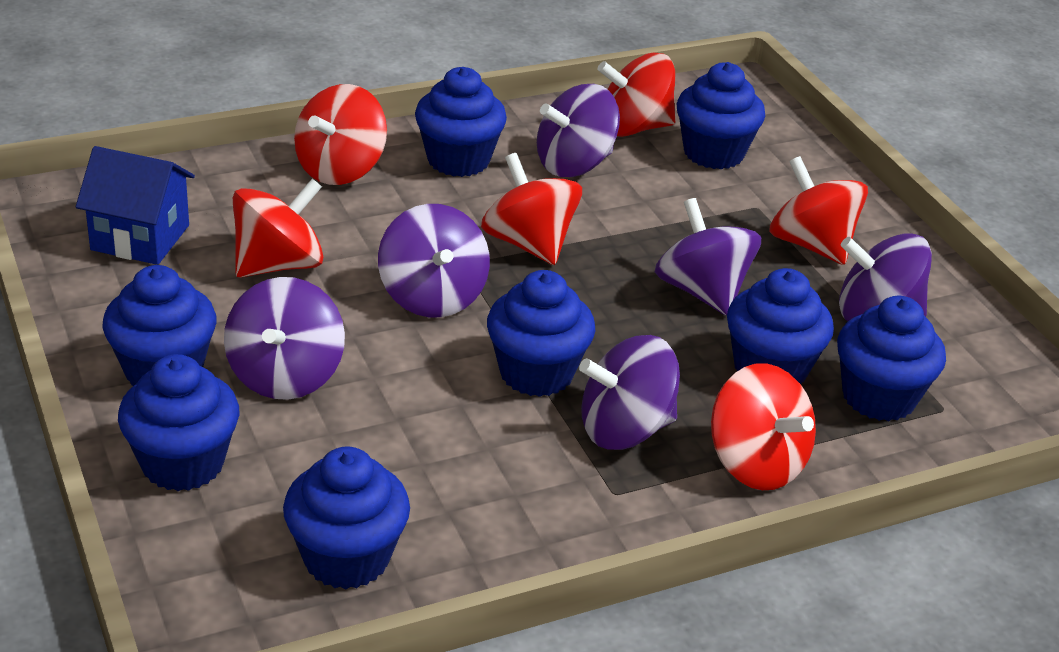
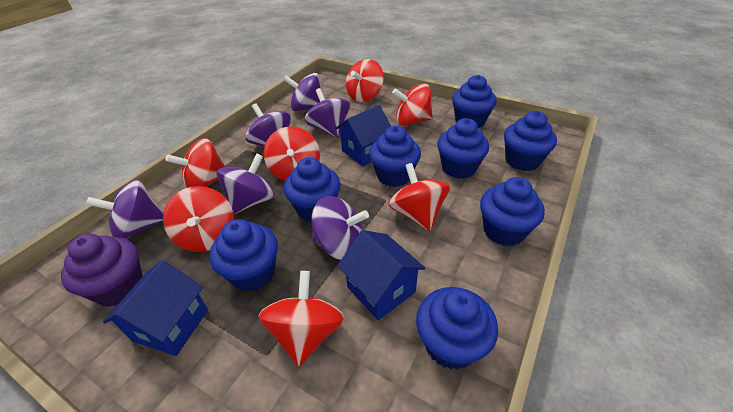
blue house: 1 -> 3
purple cupcake: 0 -> 1
red spinning top: 6 -> 7

